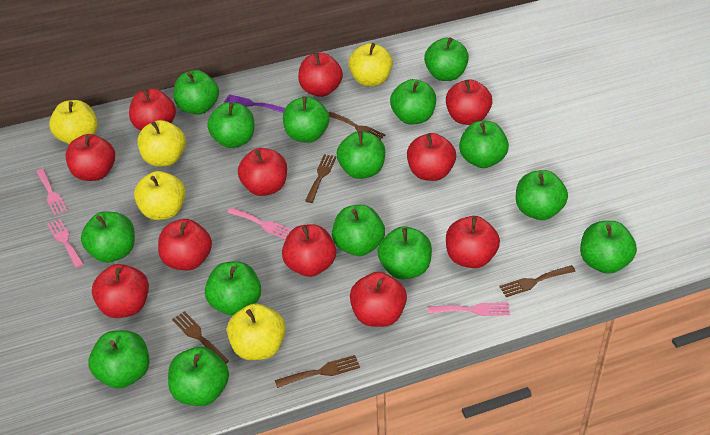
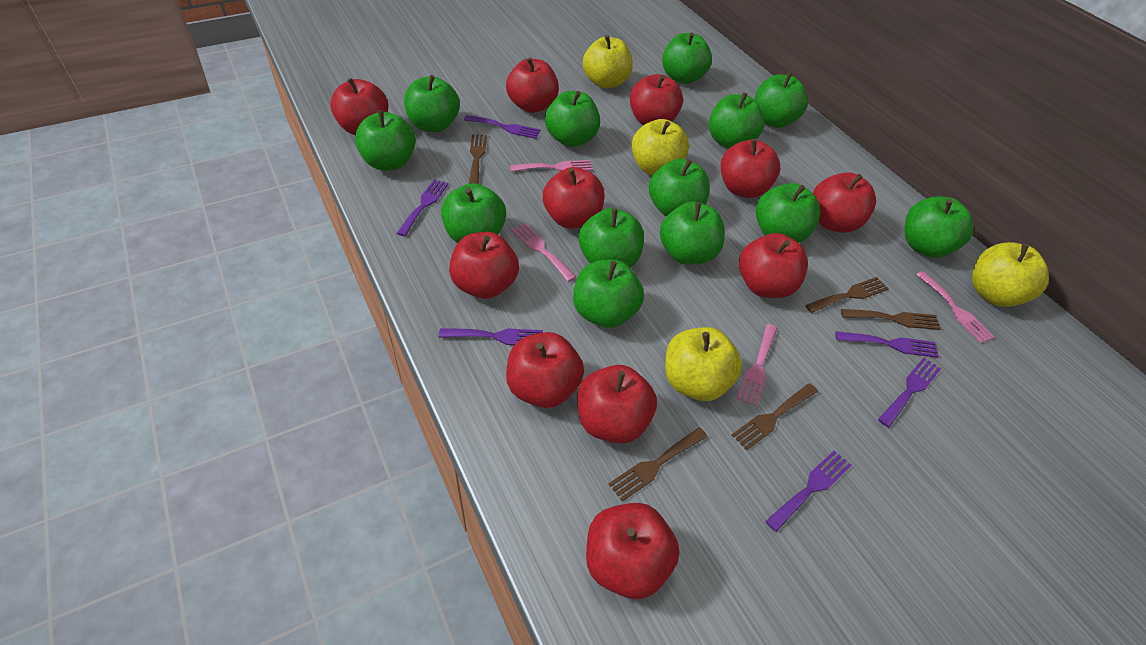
green apple: 15 -> 13
purple fork: 1 -> 6
yellow apple: 5 -> 4

